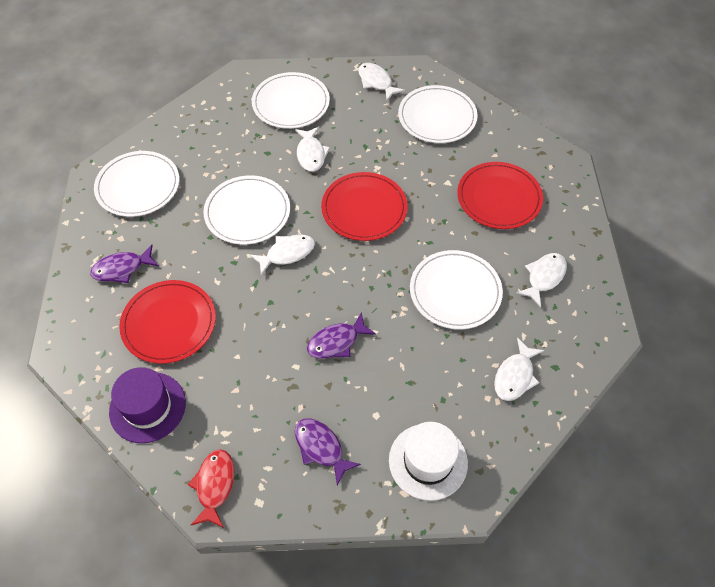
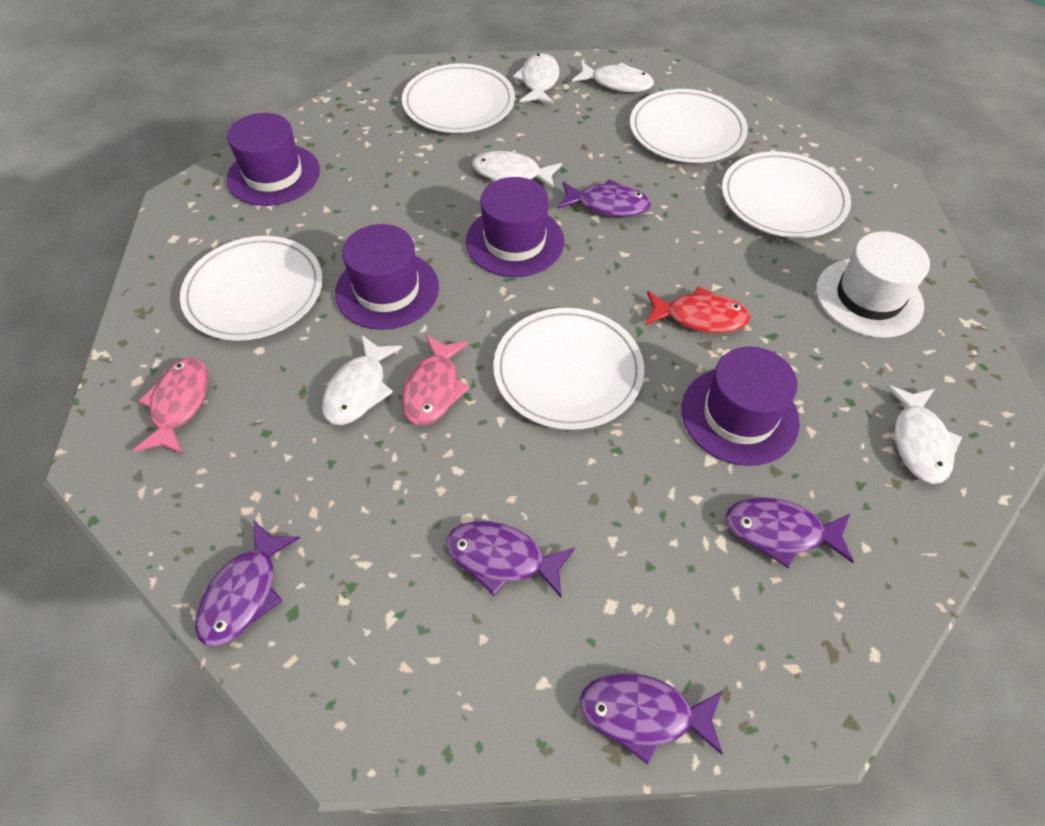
pink fish: 0 -> 2
purple fish: 3 -> 5
purple hat: 1 -> 4
red plate: 3 -> 0

